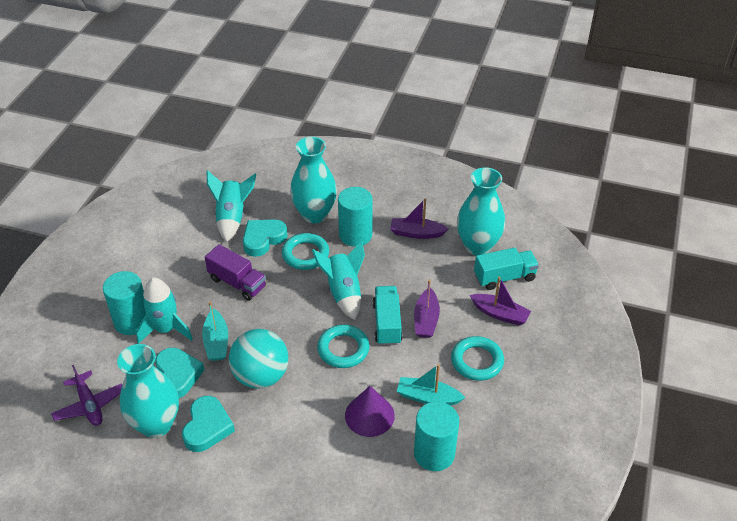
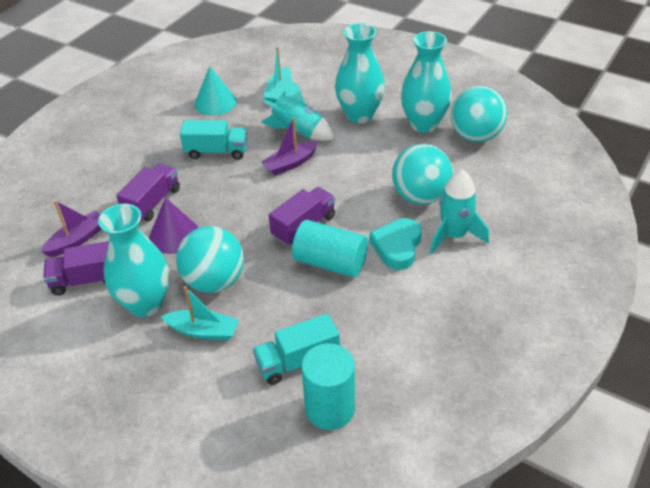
purple boat: 3 -> 2
purple plane: 1 -> 0
purple truck: 1 -> 3
turquoise ball: 1 -> 3
turquoise cone: 0 -> 1
turquoise cylinder: 3 -> 2
turquoise heart: 3 -> 1
turquoise ring: 3 -> 0
turquoise rocket: 3 -> 2

